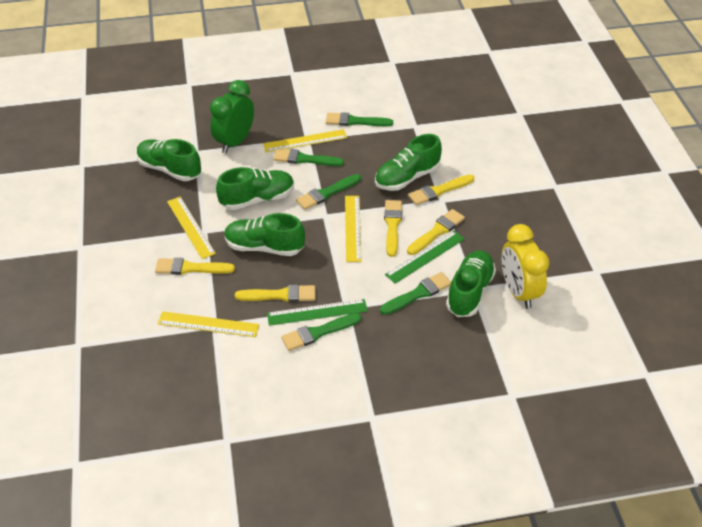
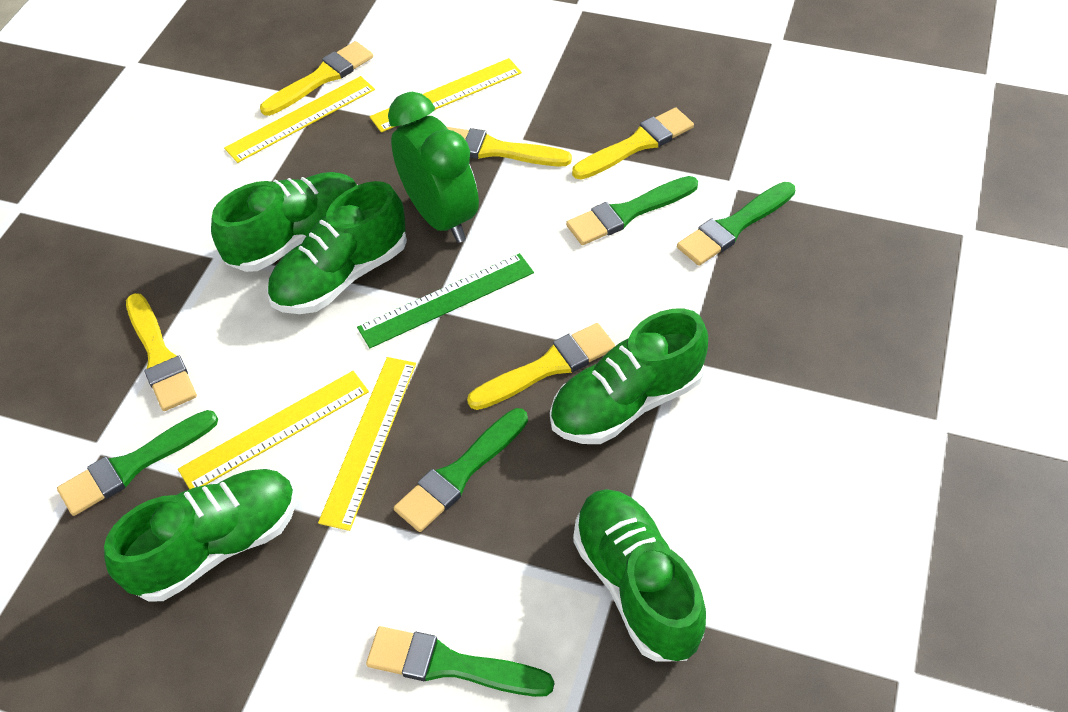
green ruler: 2 -> 1
yellow clock: 1 -> 0

